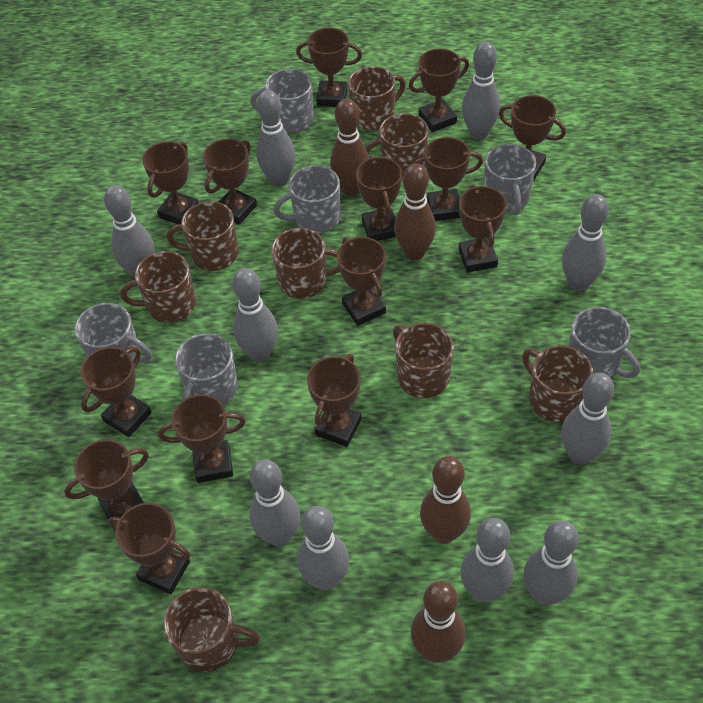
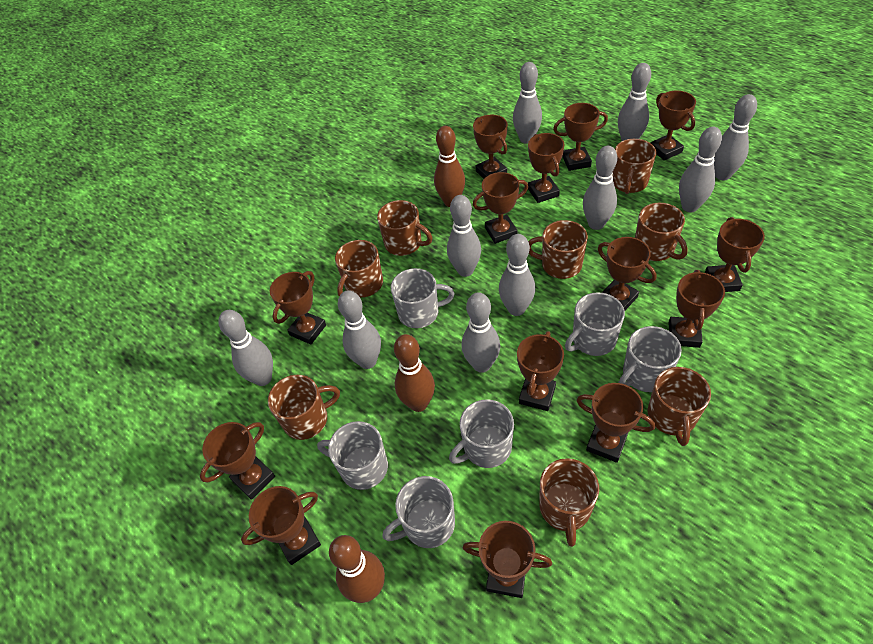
brown bowling pin: 4 -> 3

